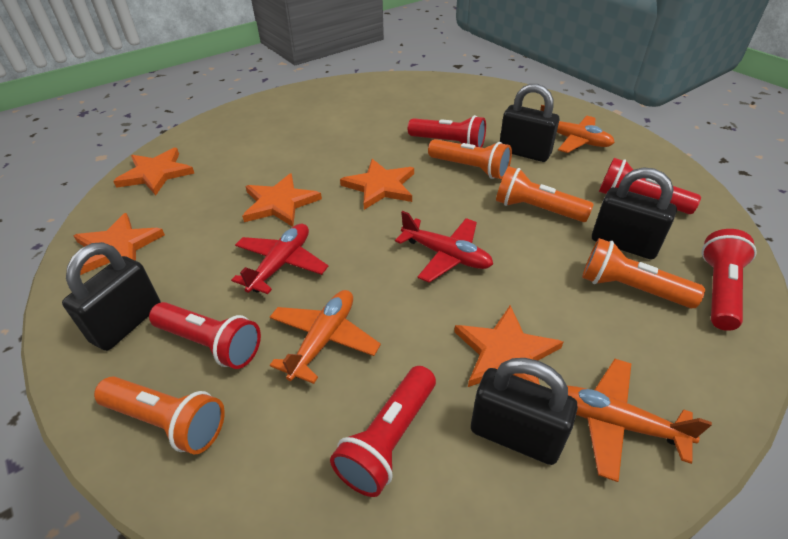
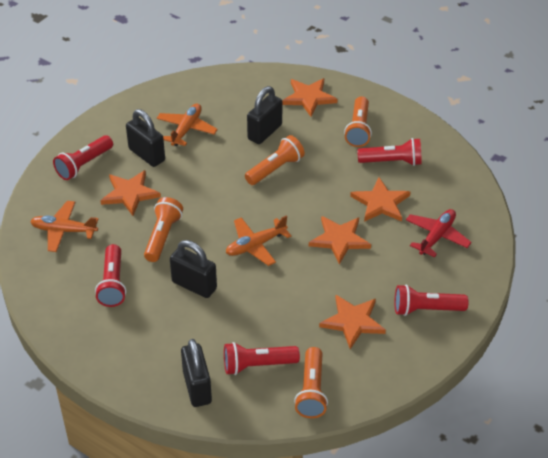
red plane: 2 -> 1

